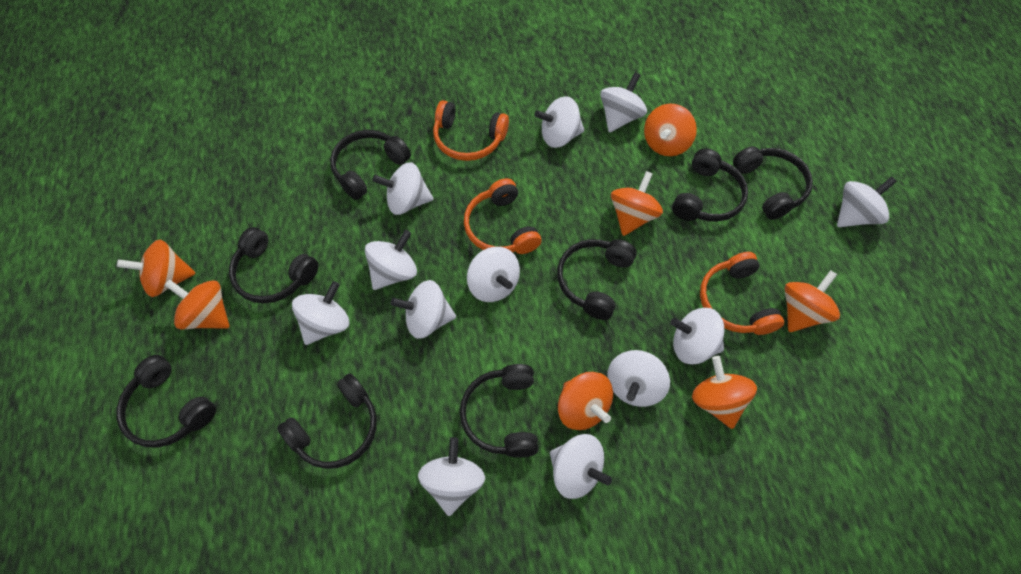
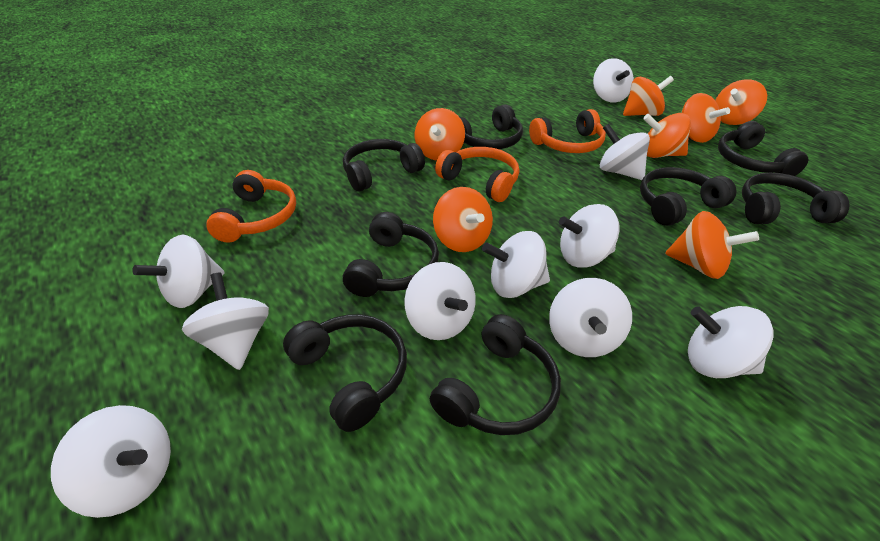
white spinning top: 12 -> 10

